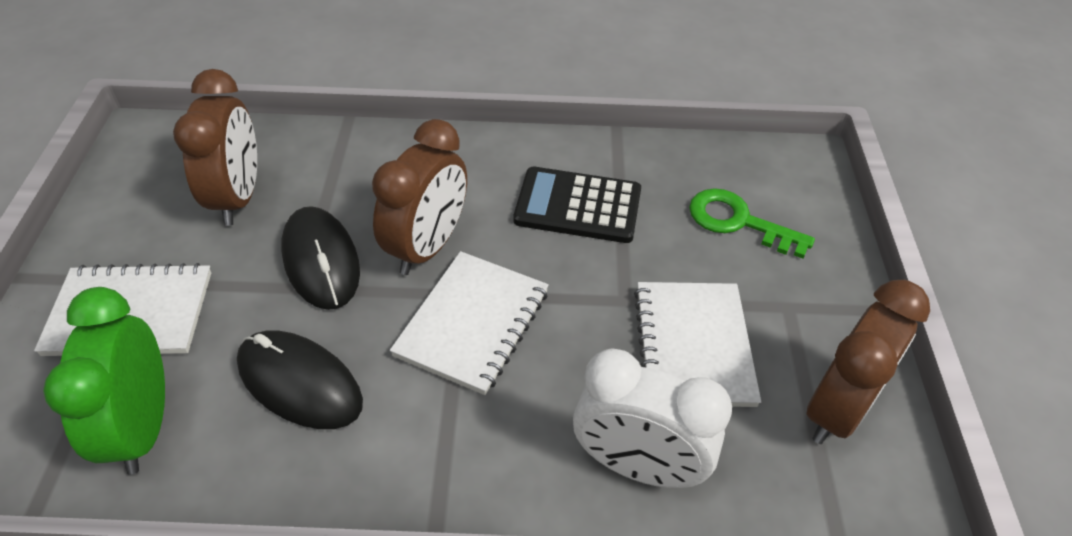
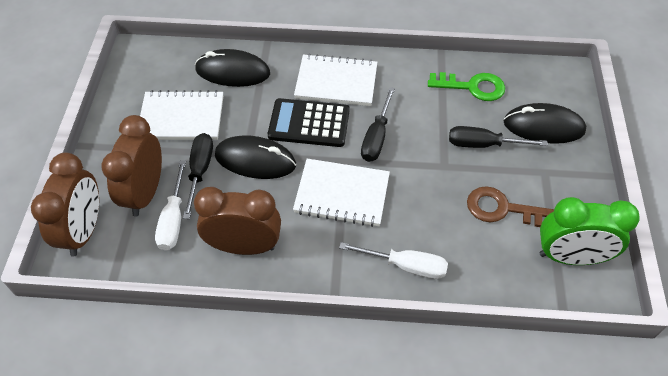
black mouse: 2 -> 3
black screwdriver: 0 -> 3
brown key: 0 -> 1
white clock: 1 -> 0
white screwdriver: 0 -> 2

